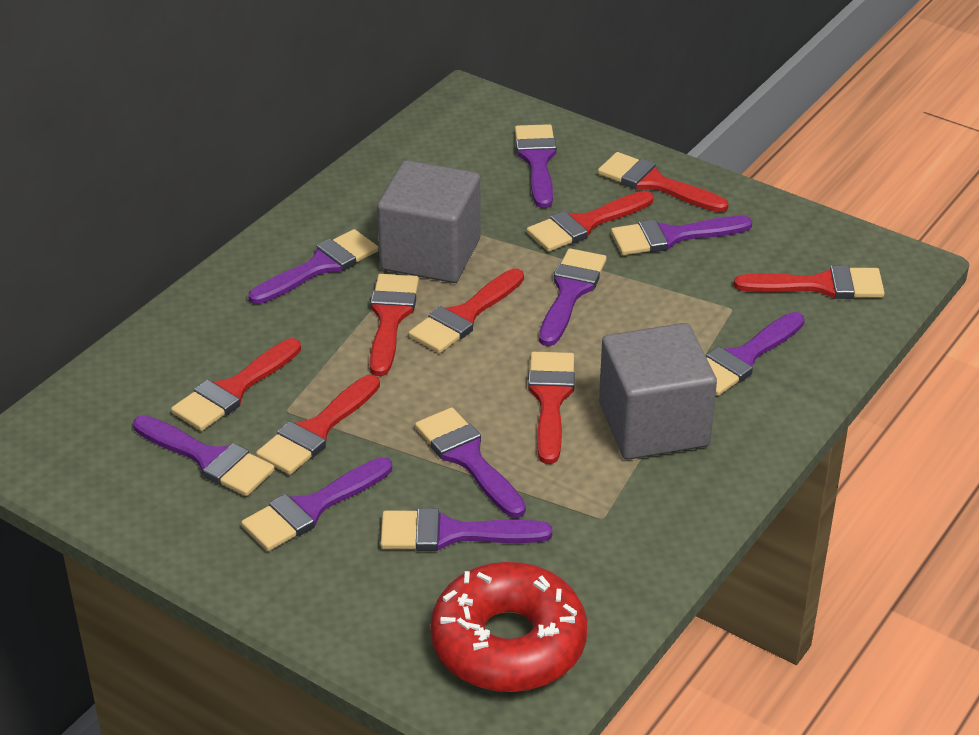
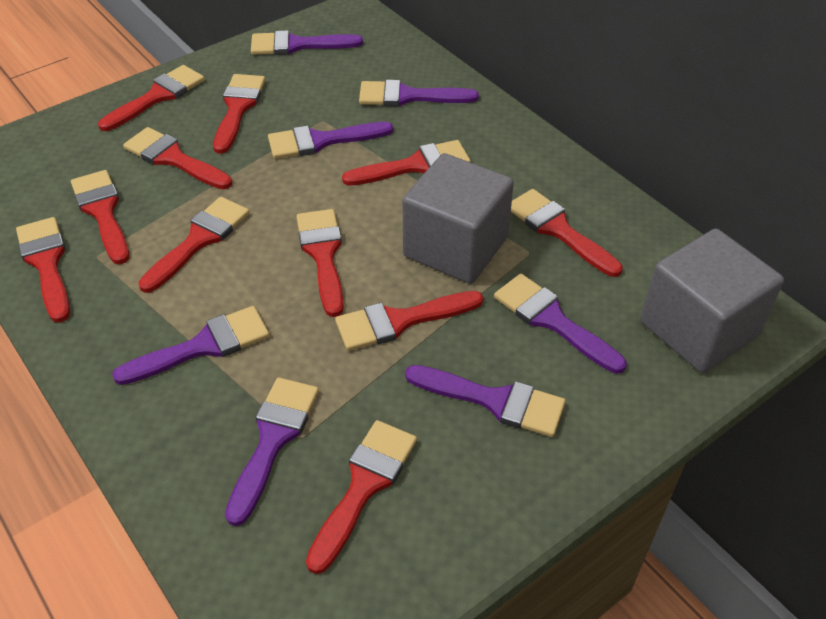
purple brush: 9 -> 7
red brush: 8 -> 11
red donut: 1 -> 0

